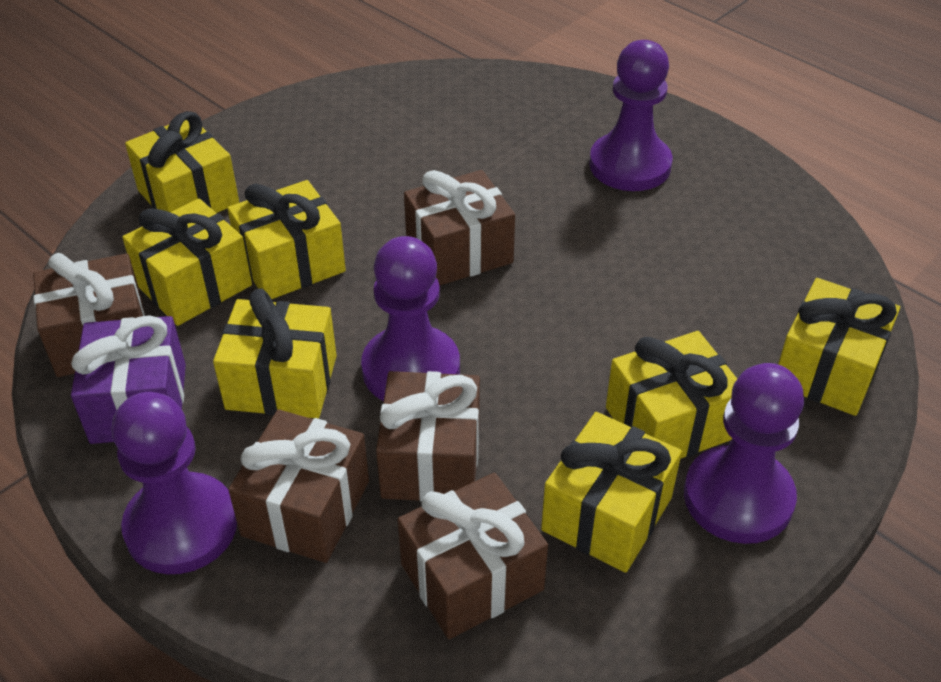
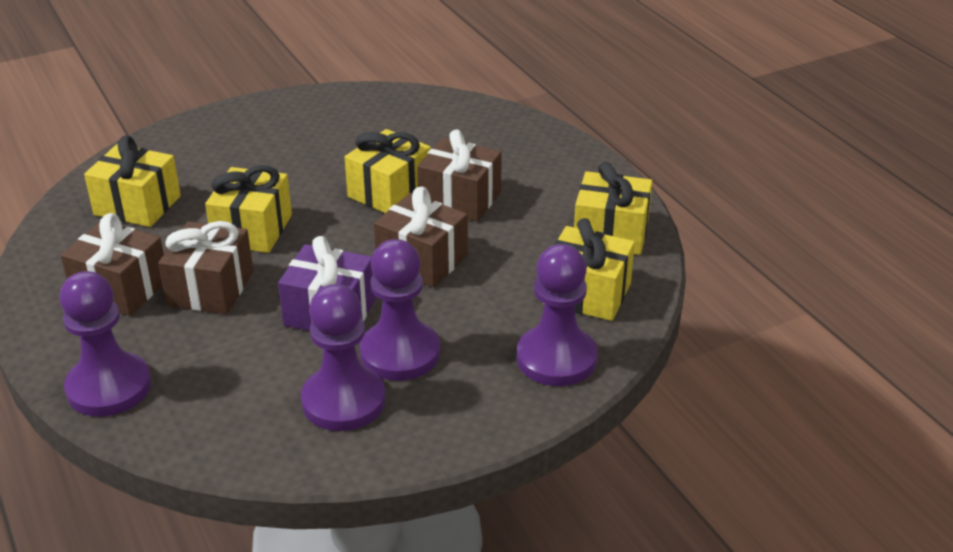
brown gift: 5 -> 4
yellow gift: 7 -> 5

